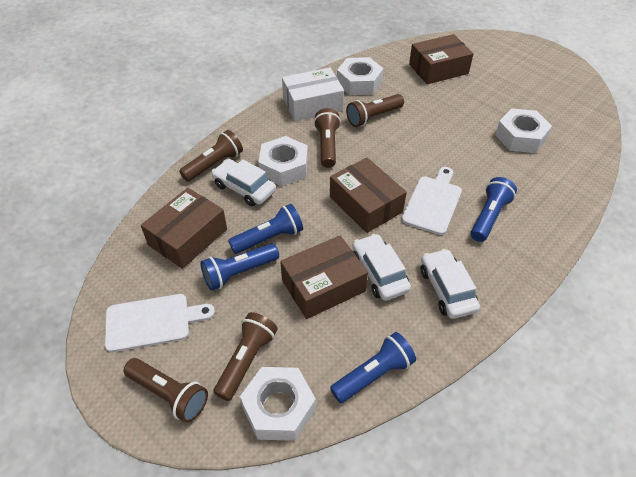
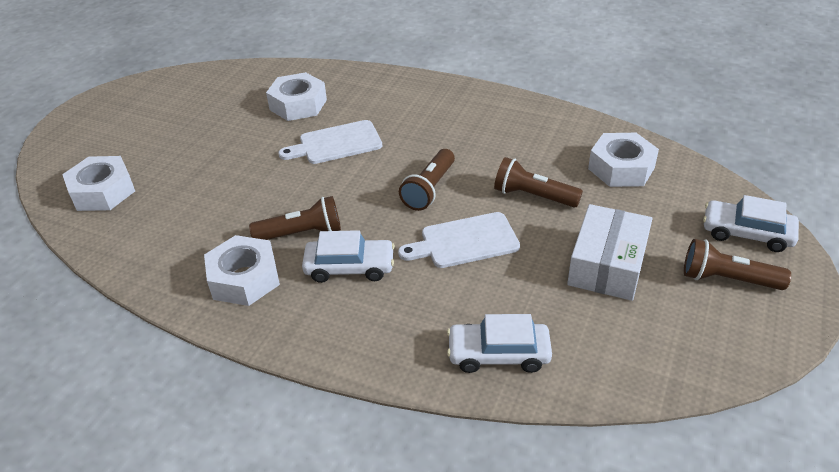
blue flashlight: 4 -> 0
brown box: 4 -> 0
brown flashlight: 5 -> 4

